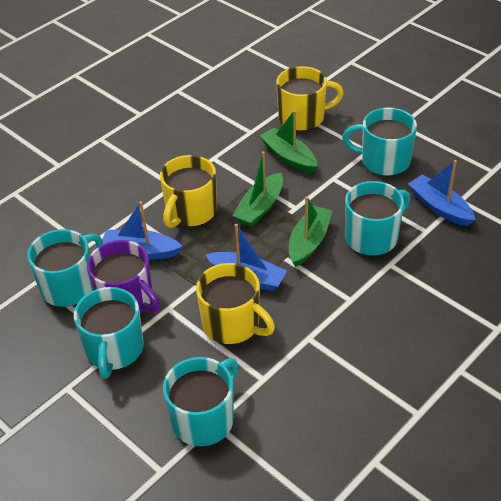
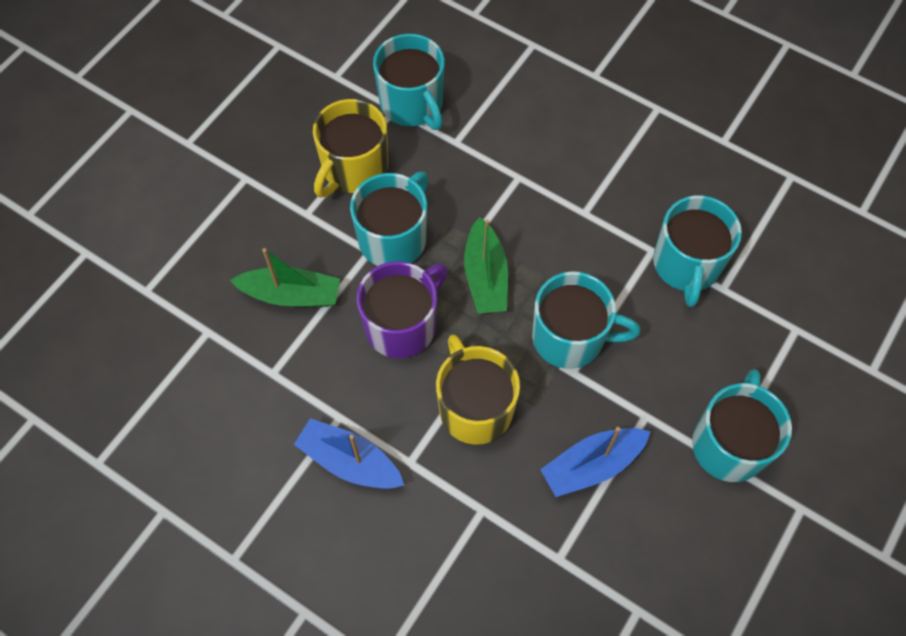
blue boat: 3 -> 2
green boat: 3 -> 2
yellow mug: 3 -> 2

